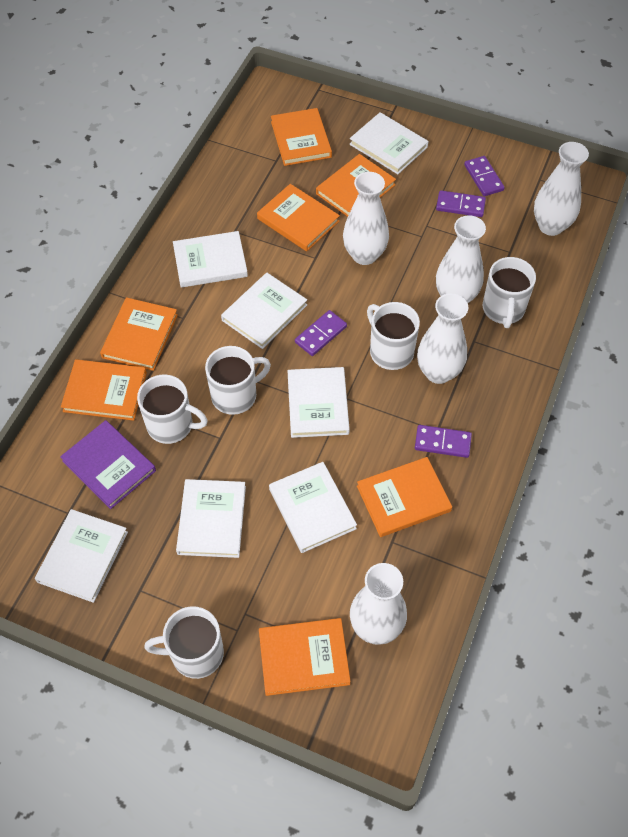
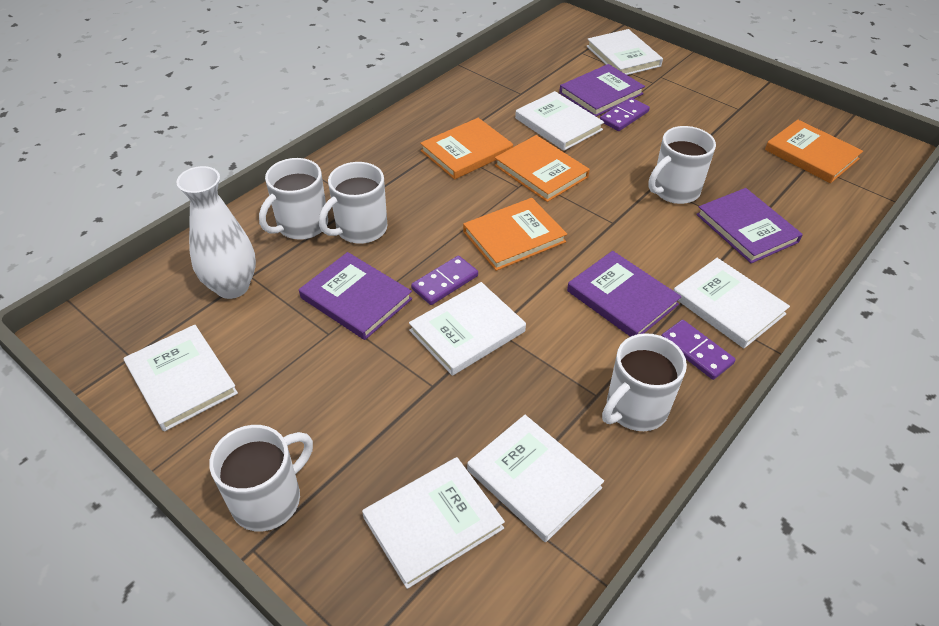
orange book: 7 -> 4
purple book: 1 -> 4
purple domino: 4 -> 3
white vase: 5 -> 1

